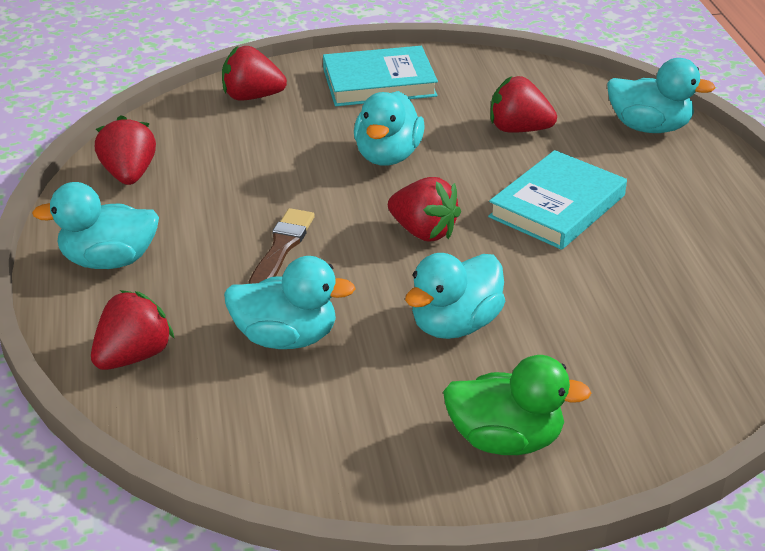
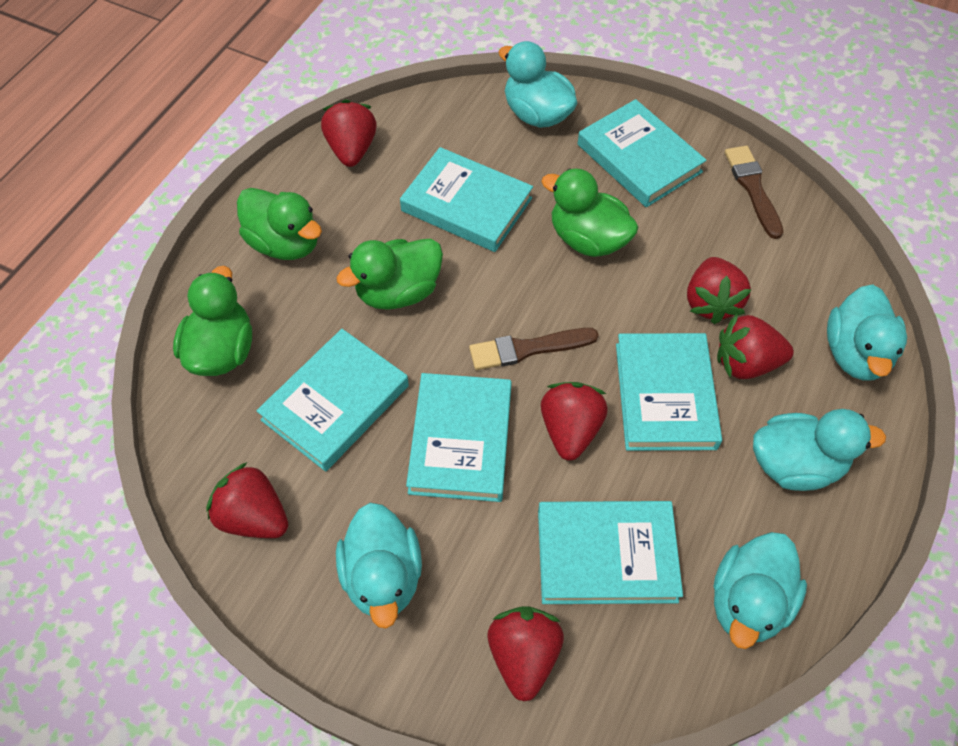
brown brush: 1 -> 2
green duck: 1 -> 4
red strawberry: 5 -> 6
turquoise book: 2 -> 6

